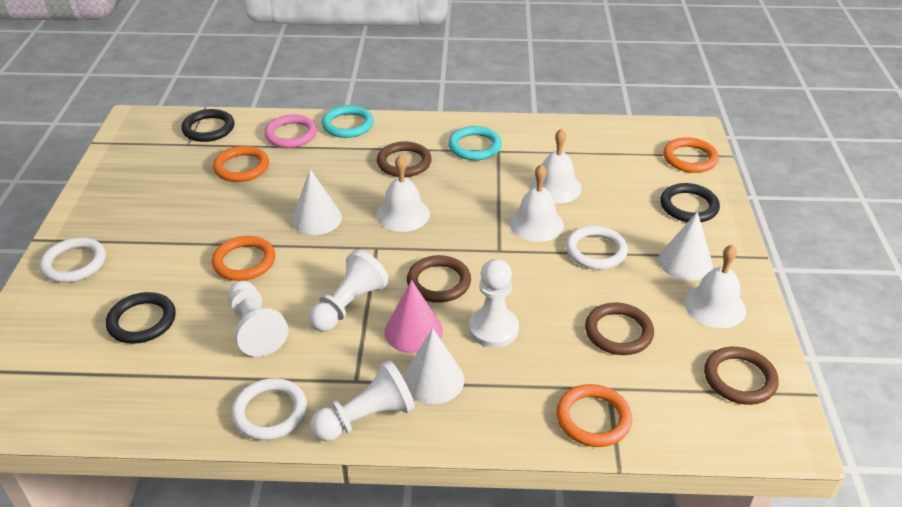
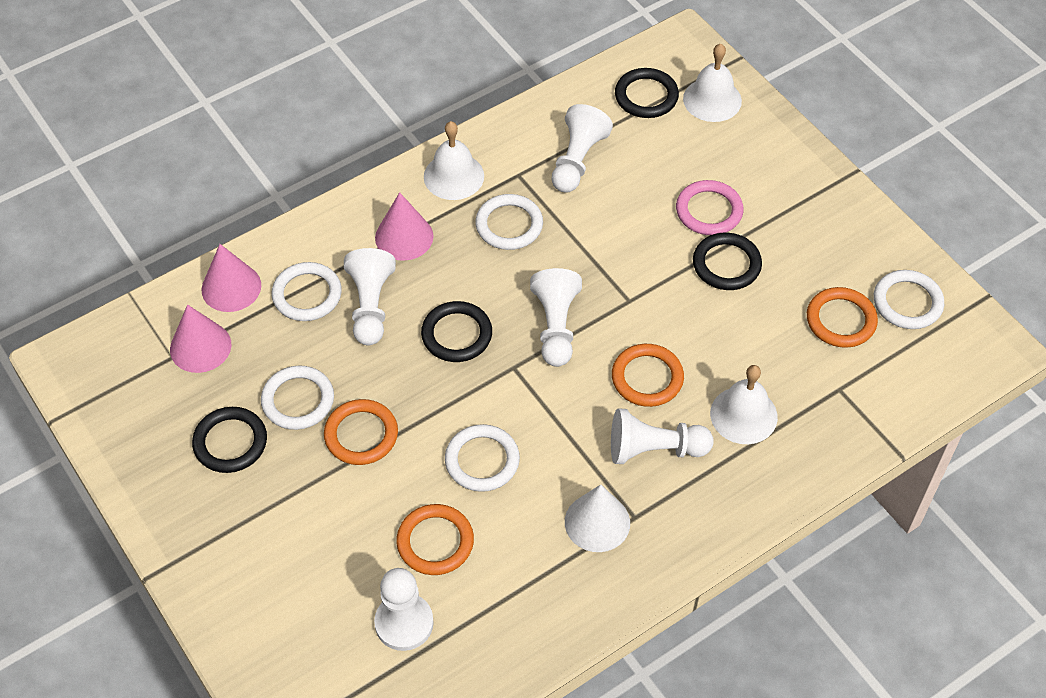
black ring: 3 -> 4
brown ring: 4 -> 0
pink cone: 1 -> 3
turquoise ring: 2 -> 0
white bell: 4 -> 3
white cone: 3 -> 1
white pawn: 4 -> 5
white ring: 3 -> 5

